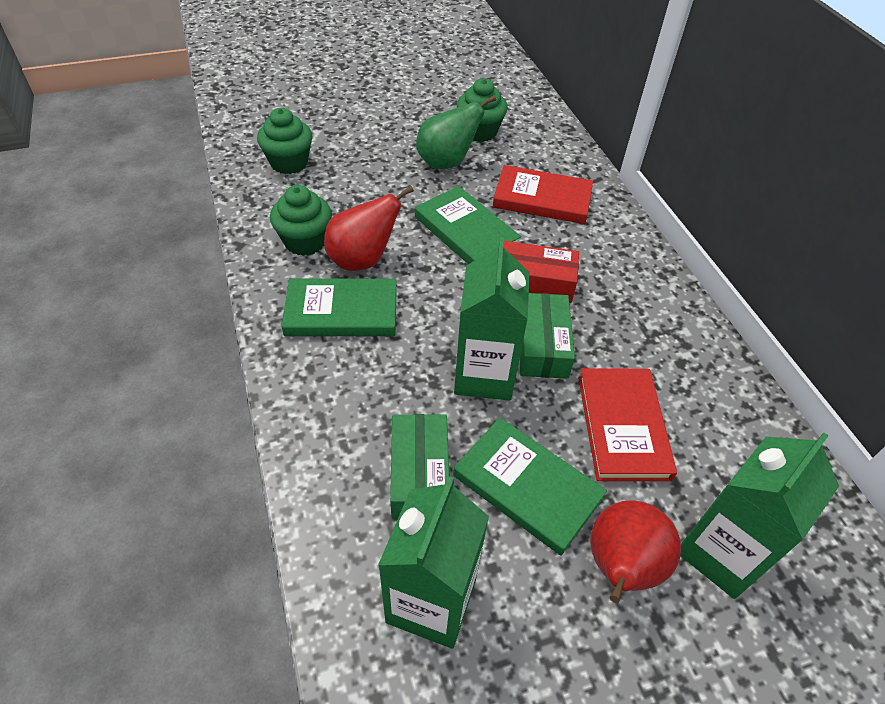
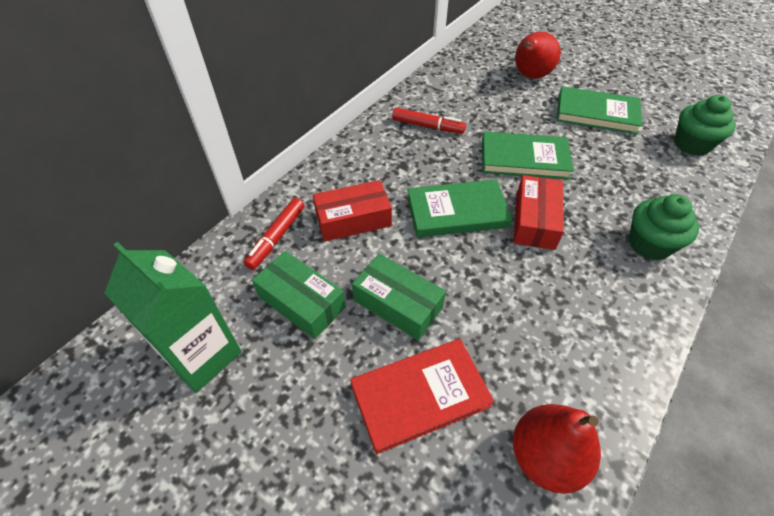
green carton: 3 -> 1
green cupcake: 3 -> 2
green pear: 1 -> 0
red book: 2 -> 1
red box: 1 -> 2
red marker: 0 -> 2

